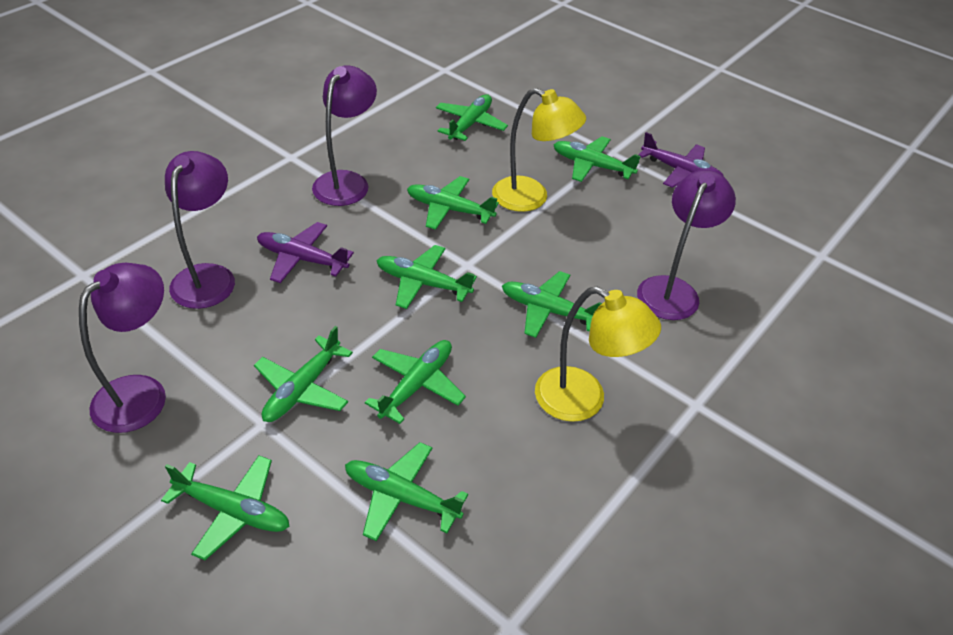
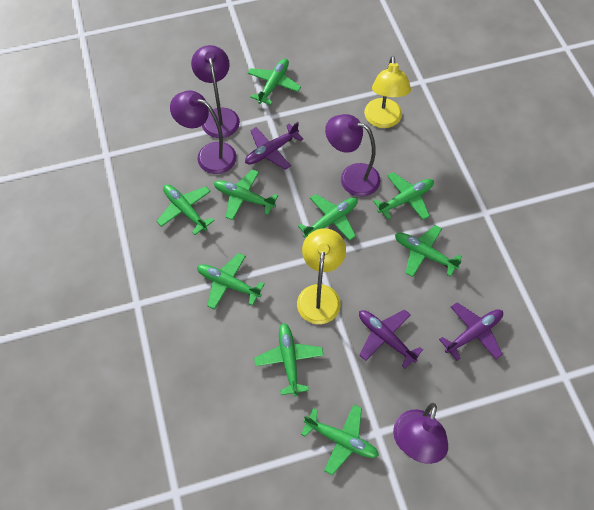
purple plane: 2 -> 3

